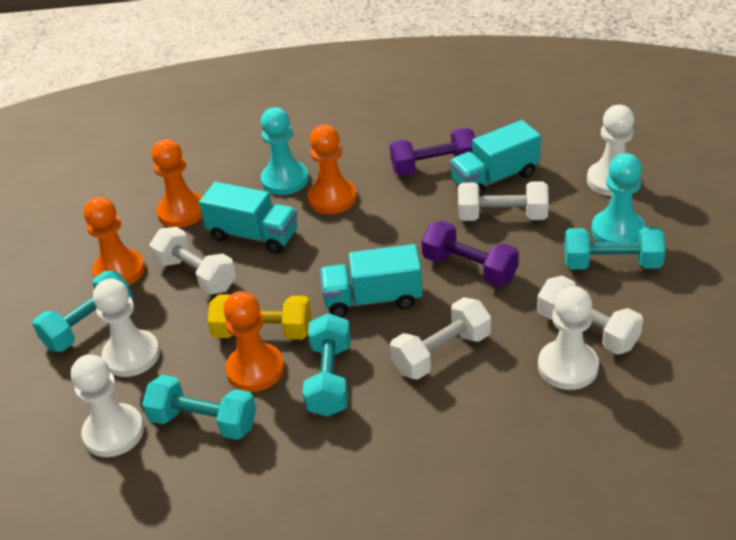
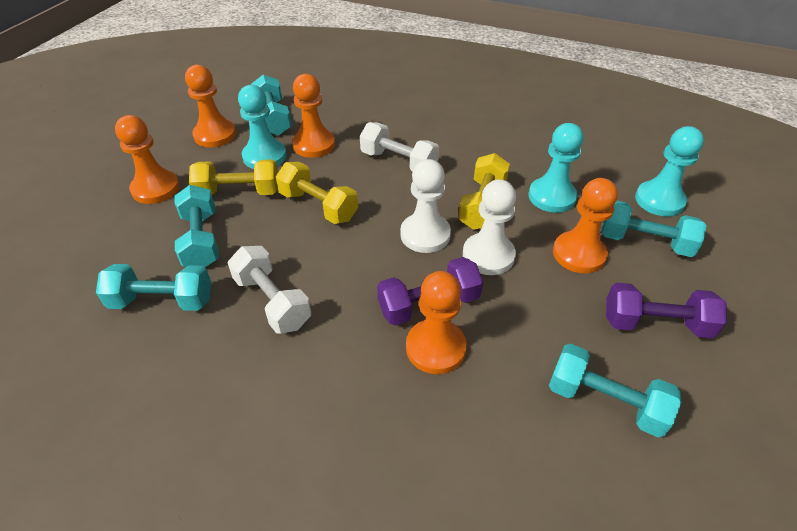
orange pawn: 4 -> 5
turquoise dumbbell: 4 -> 5
turquoise pawn: 2 -> 3
turquoise truck: 3 -> 0
white dumbbell: 4 -> 2
white pawn: 4 -> 2
yellow dumbbell: 1 -> 3

